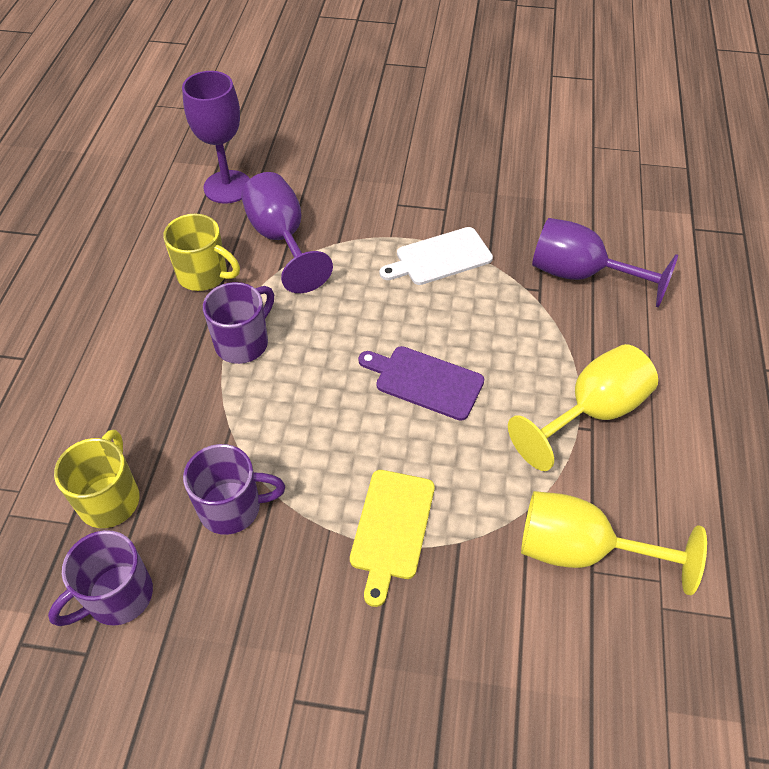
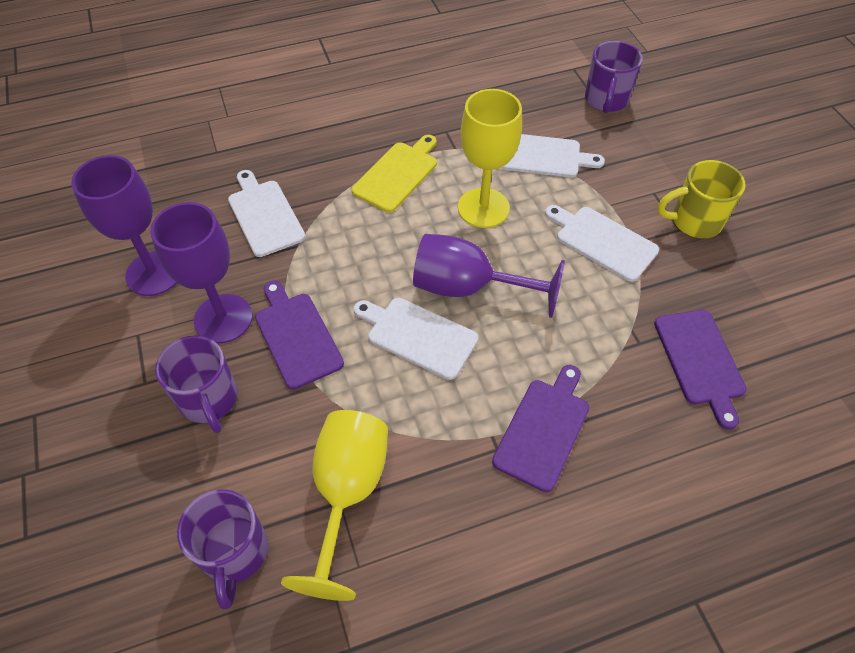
purple cutting board: 1 -> 3
white cutting board: 1 -> 4
yellow mug: 2 -> 1

